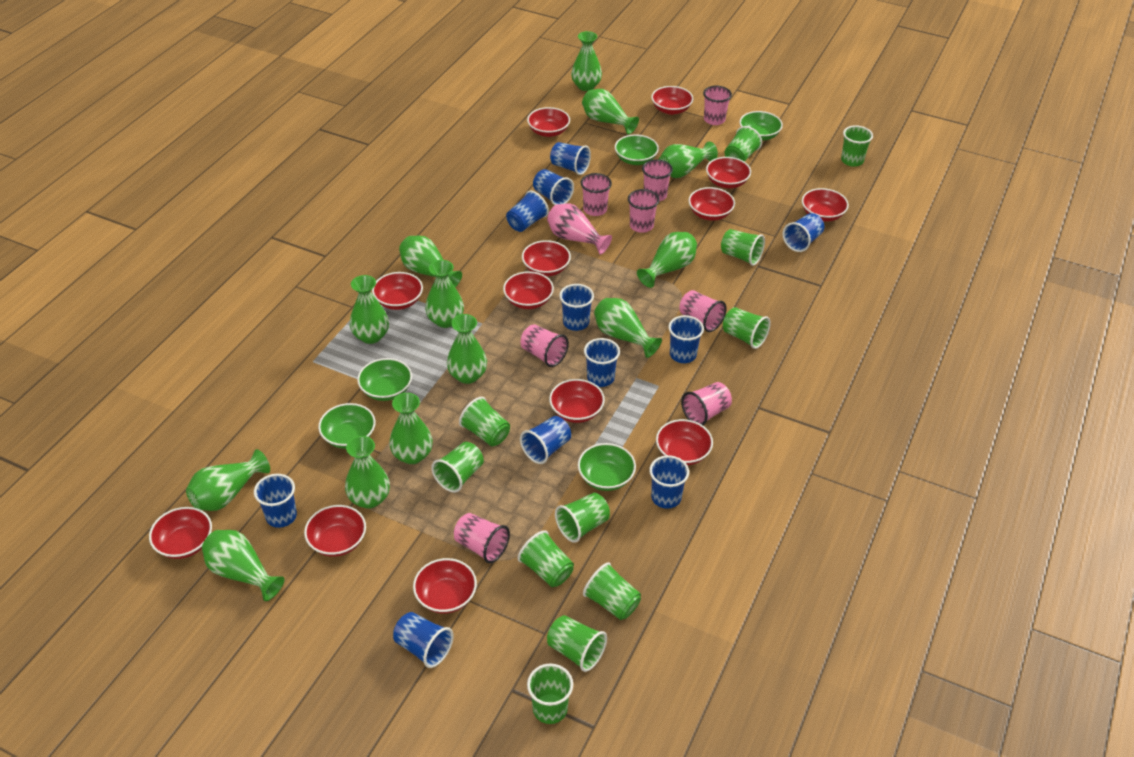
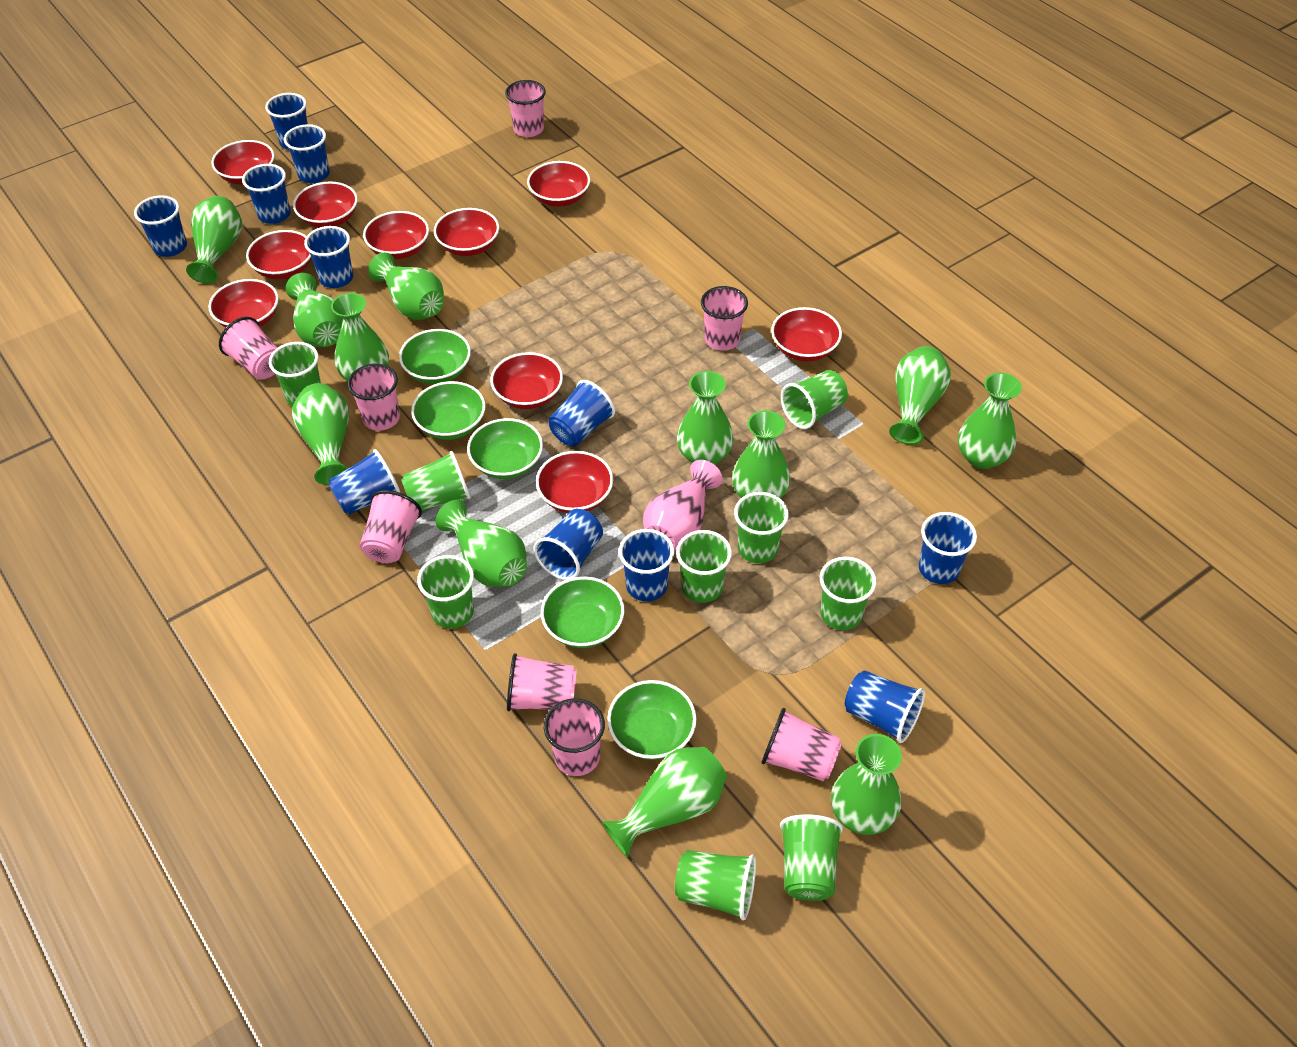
green cup: 11 -> 9
green vase: 13 -> 12
red bowl: 13 -> 10

